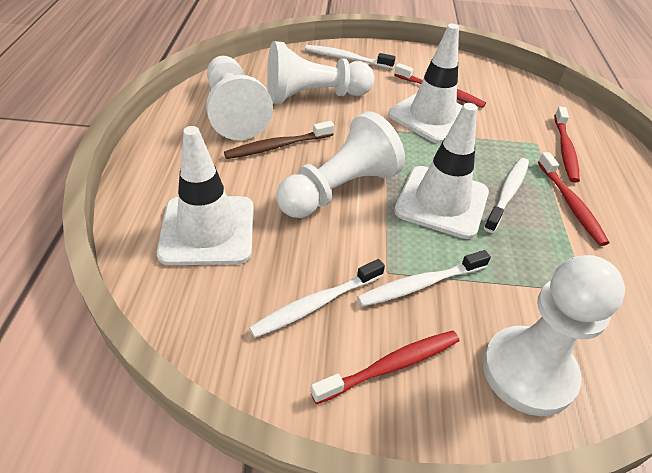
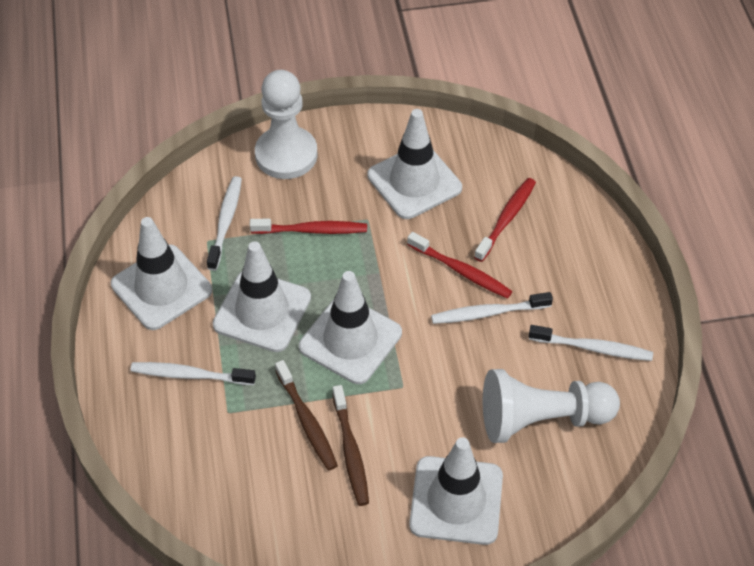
brown toothbrush: 1 -> 2
red toothbrush: 4 -> 3
white pawn: 4 -> 2
white traffic cone: 3 -> 5

